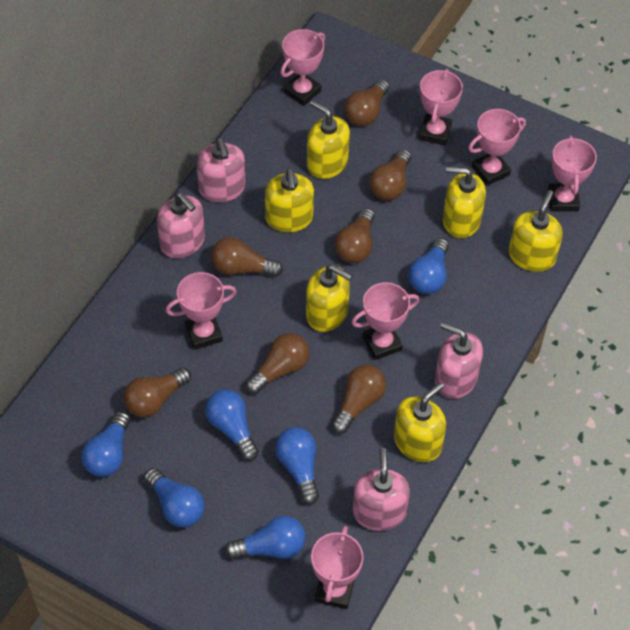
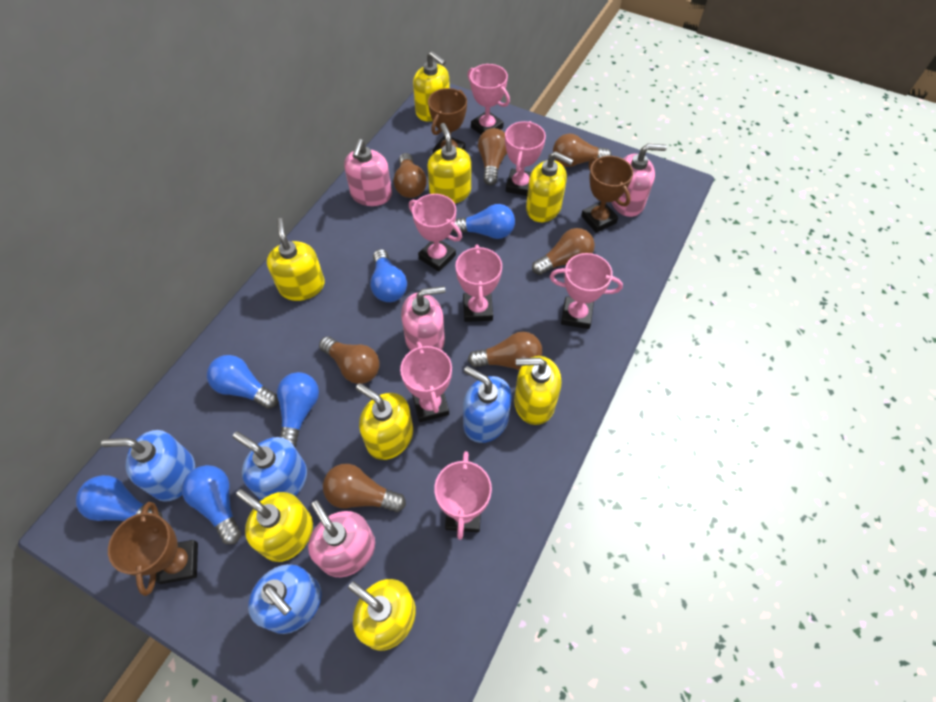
blue soap dispenser: 0 -> 4
brown trophy: 0 -> 3
yellow soap dispenser: 6 -> 8

